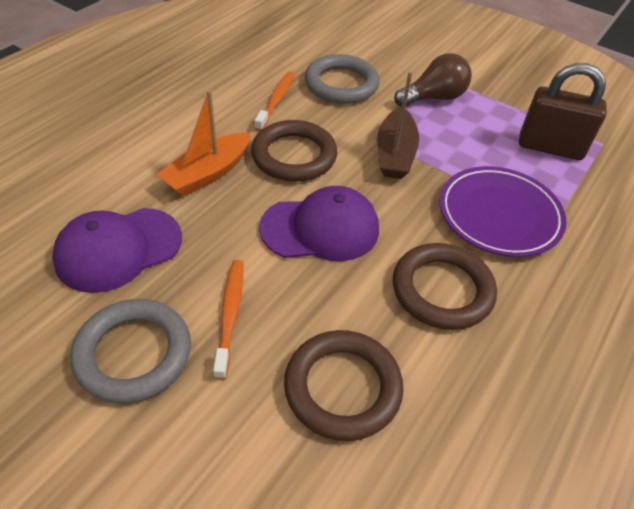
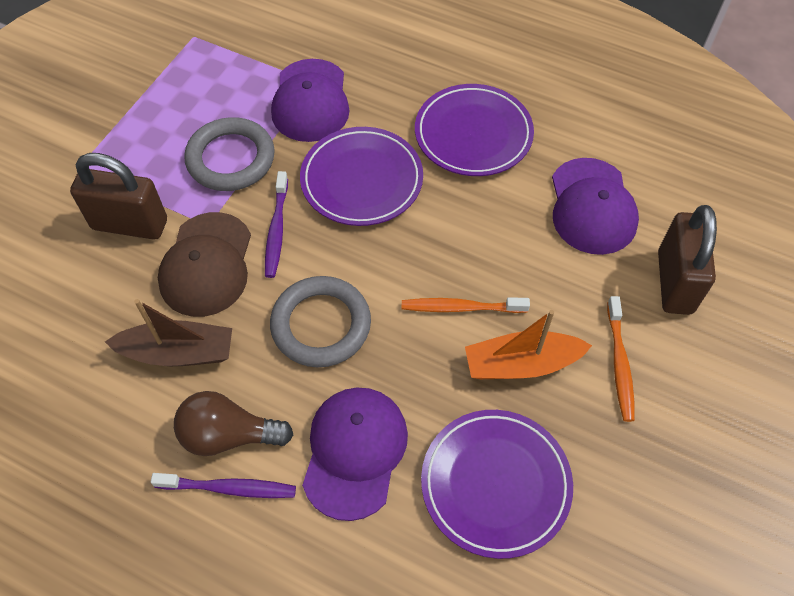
brown cap: 0 -> 1
brown padlock: 1 -> 2
brown ring: 3 -> 0
purple cap: 2 -> 3
purple plate: 1 -> 3
purple toothbrush: 0 -> 2

